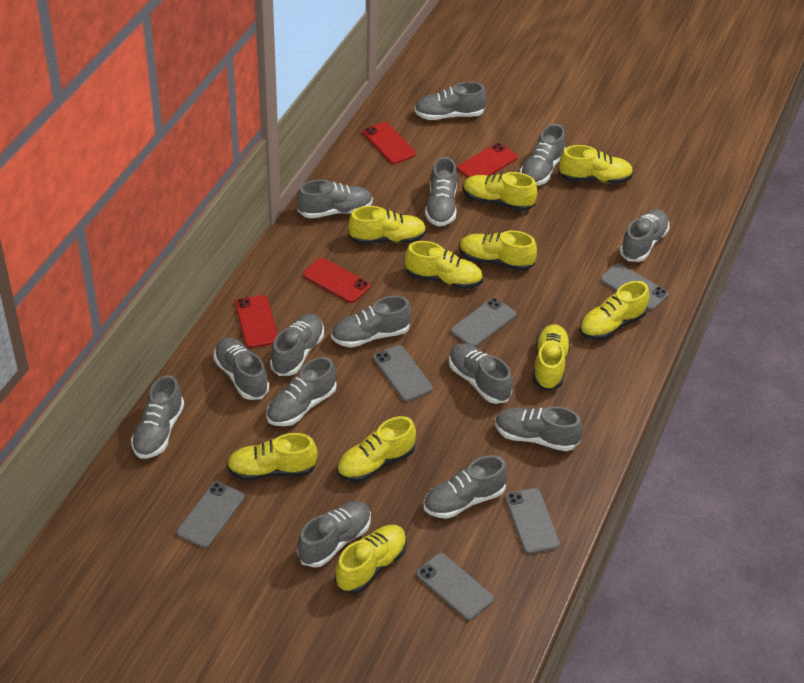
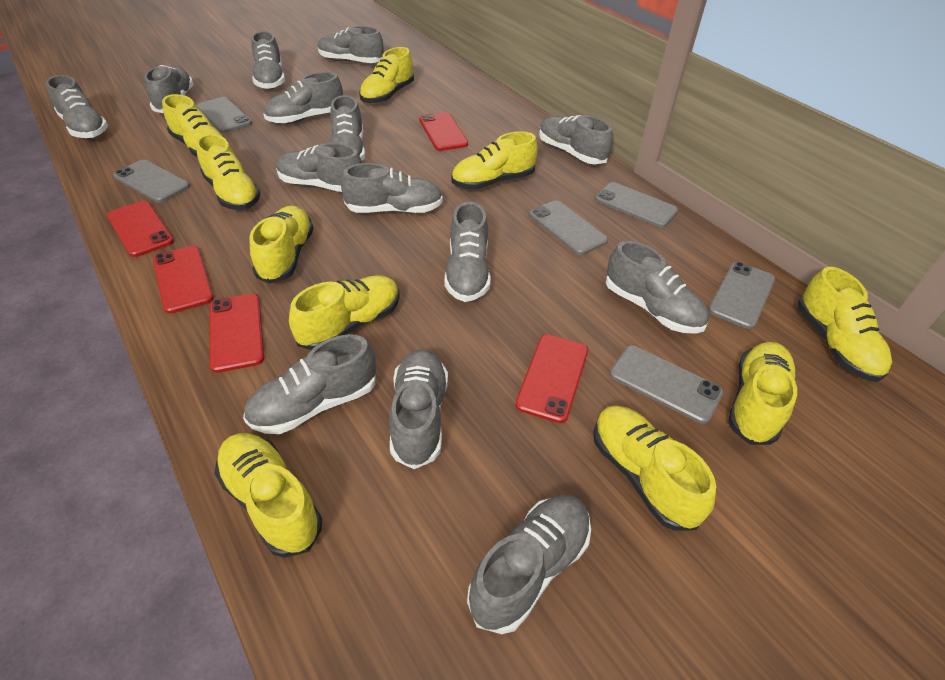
red phone: 4 -> 5

